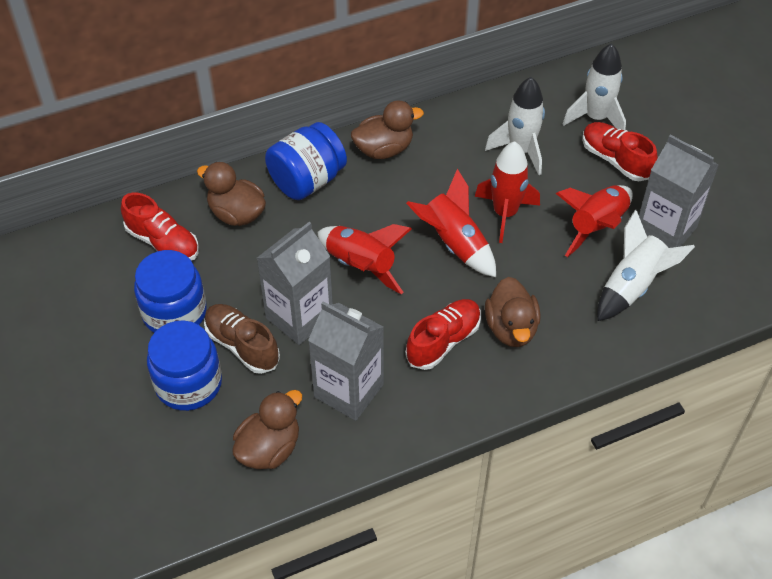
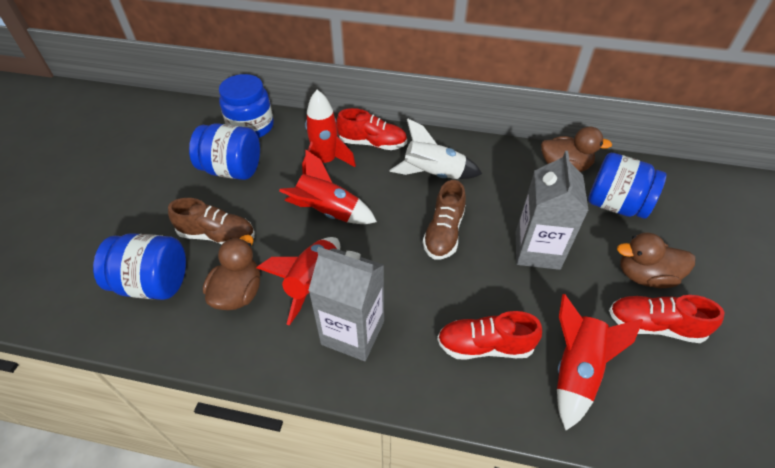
blue jar: 3 -> 4
brown duck: 4 -> 3
brown shoe: 1 -> 2
grey carton: 3 -> 2
white rocket: 3 -> 1

